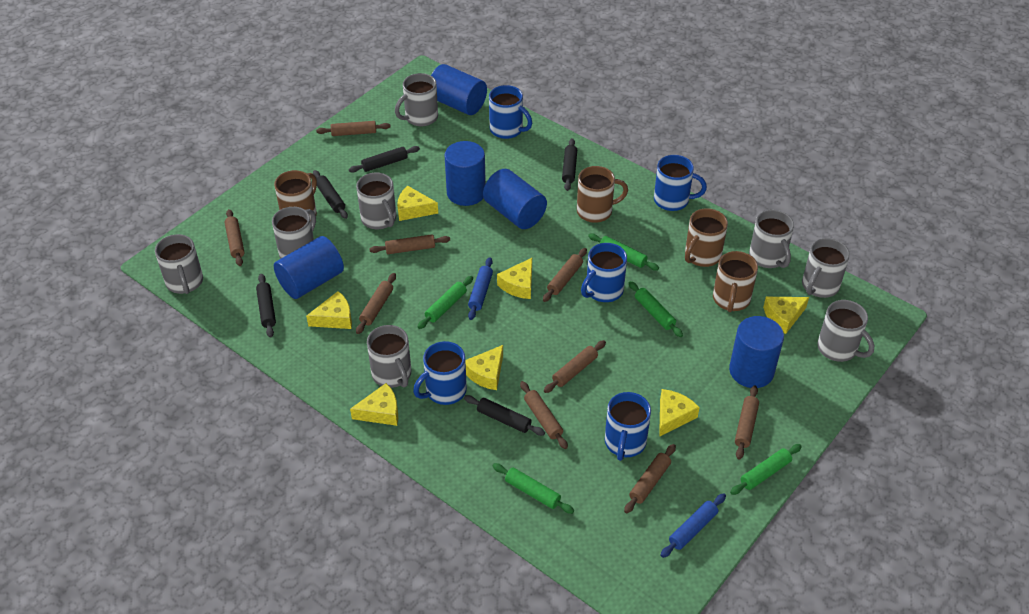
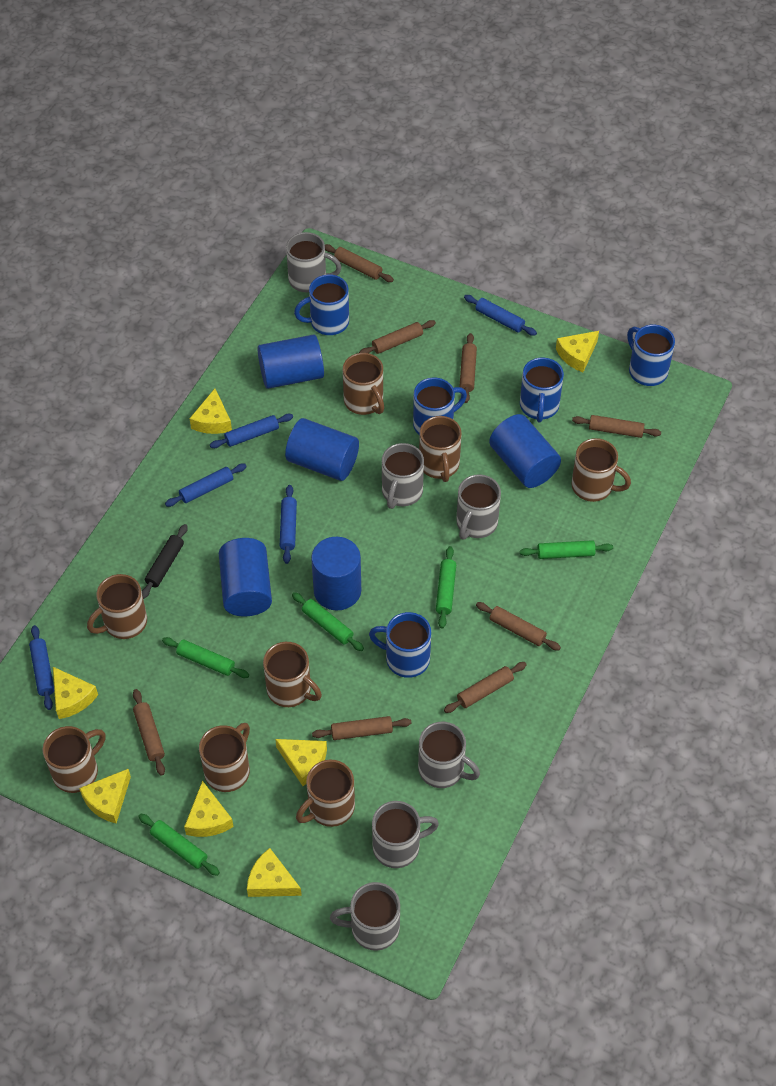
black rolling pin: 5 -> 1
blue rolling pin: 2 -> 5
brown mug: 4 -> 8
brown rolling pin: 9 -> 8
grey mug: 8 -> 6

